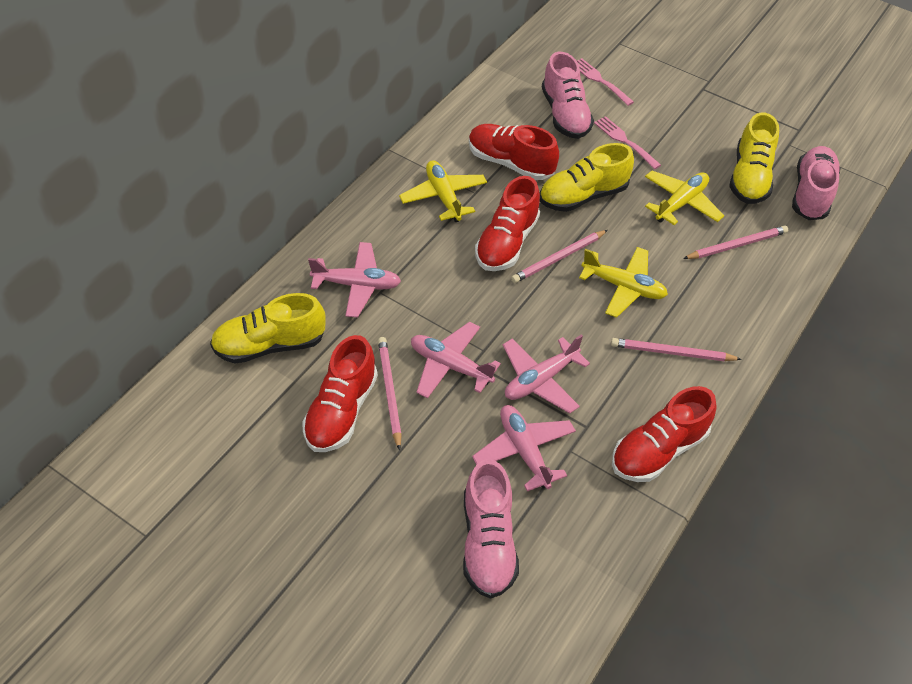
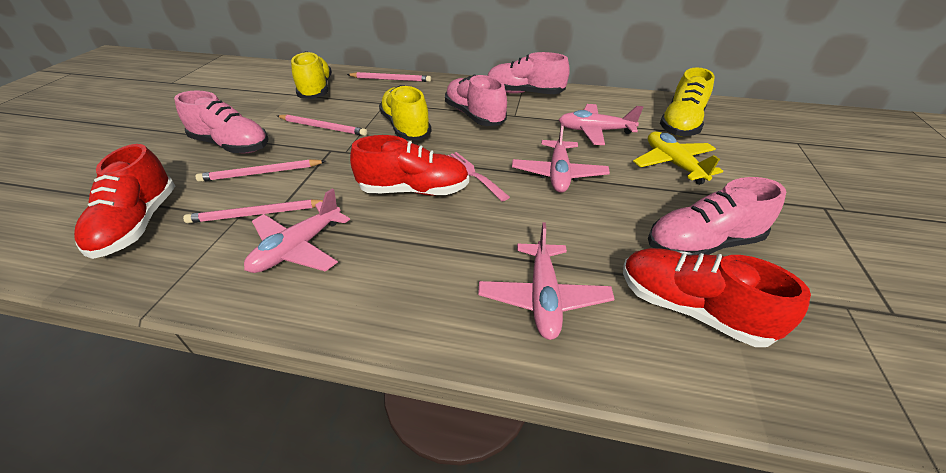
pink fork: 2 -> 1
pink shoe: 3 -> 4
red shoe: 4 -> 3
yellow plane: 3 -> 1

